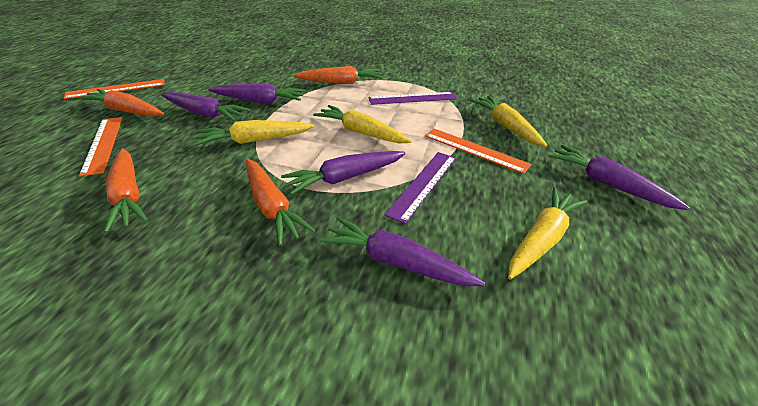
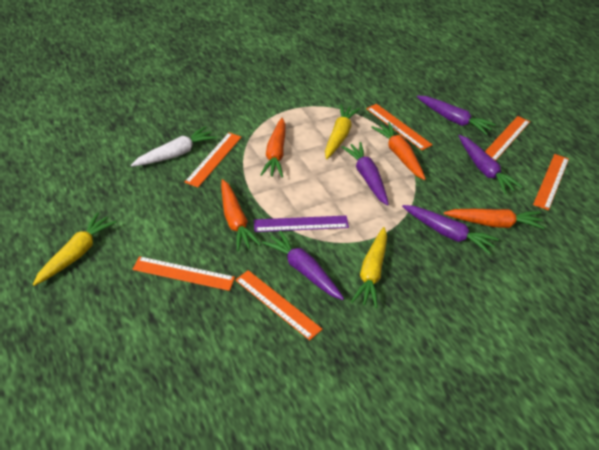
orange ruler: 3 -> 6
purple ruler: 2 -> 1
white carrot: 0 -> 1
yellow carrot: 4 -> 3

